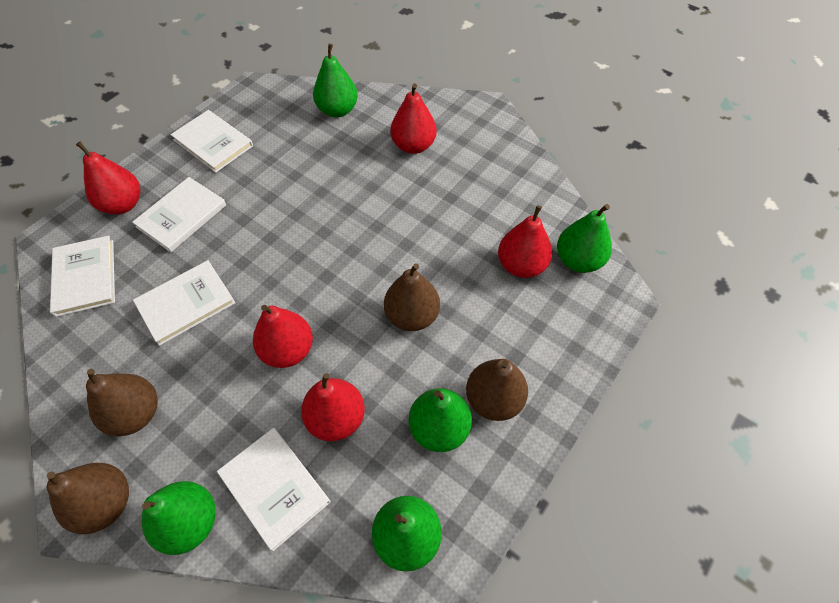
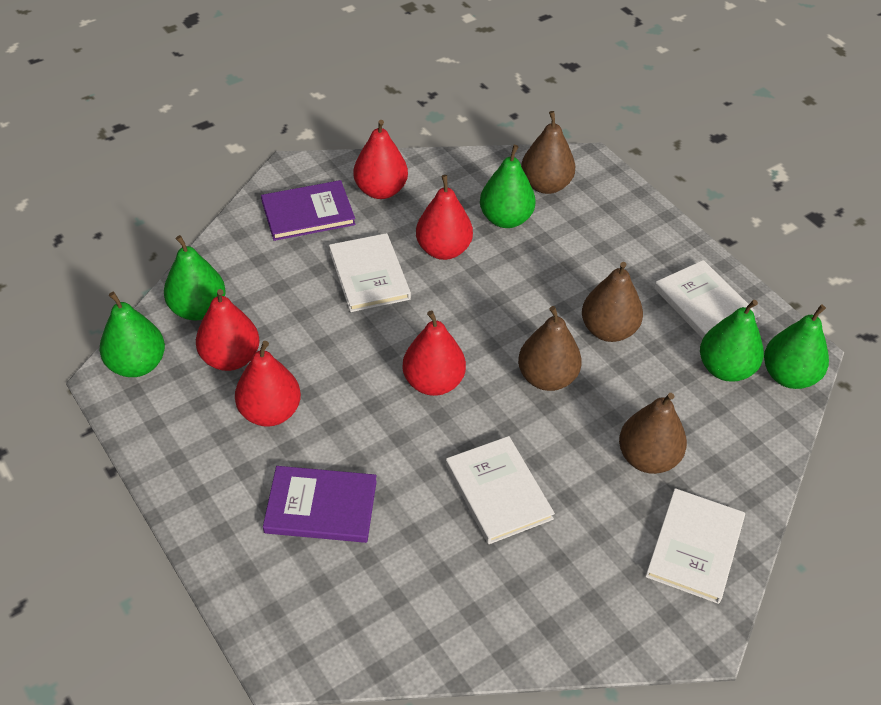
purple book: 0 -> 2
white book: 5 -> 4

